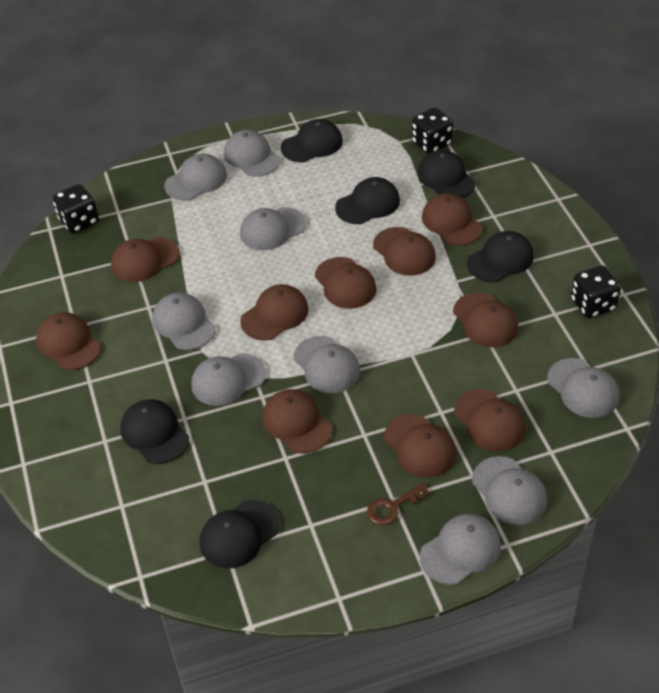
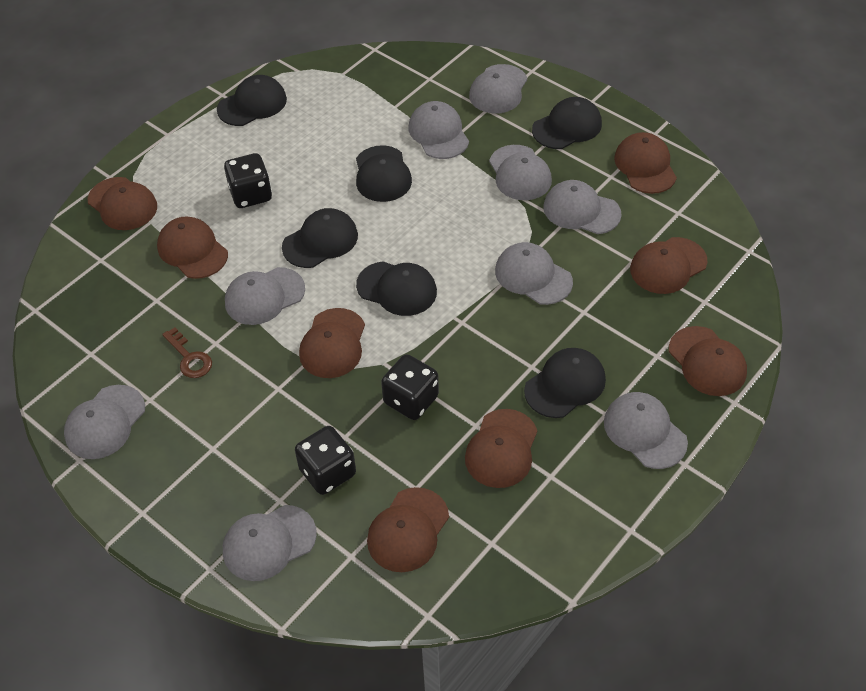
brown cap: 10 -> 8

